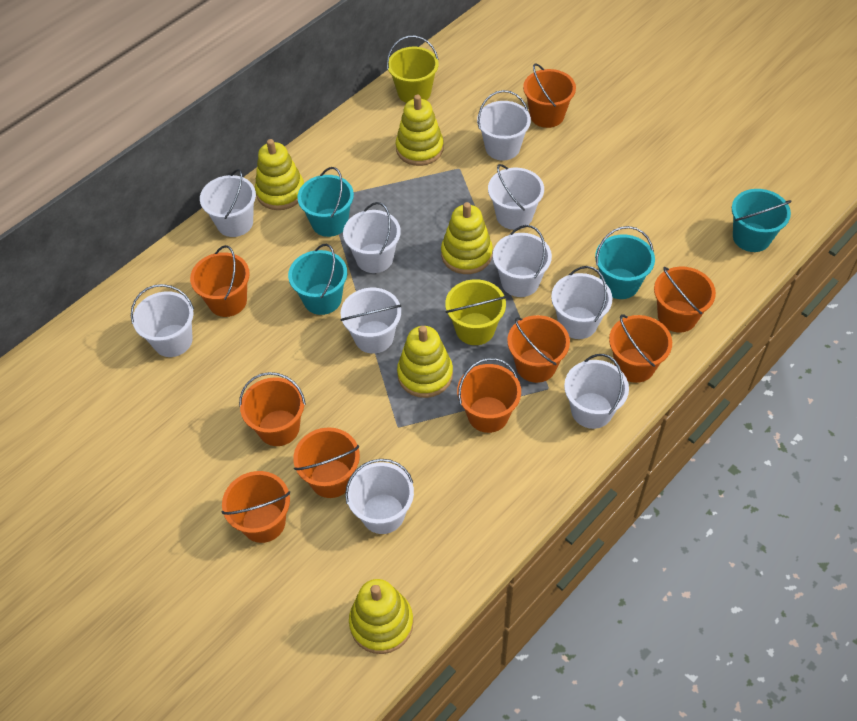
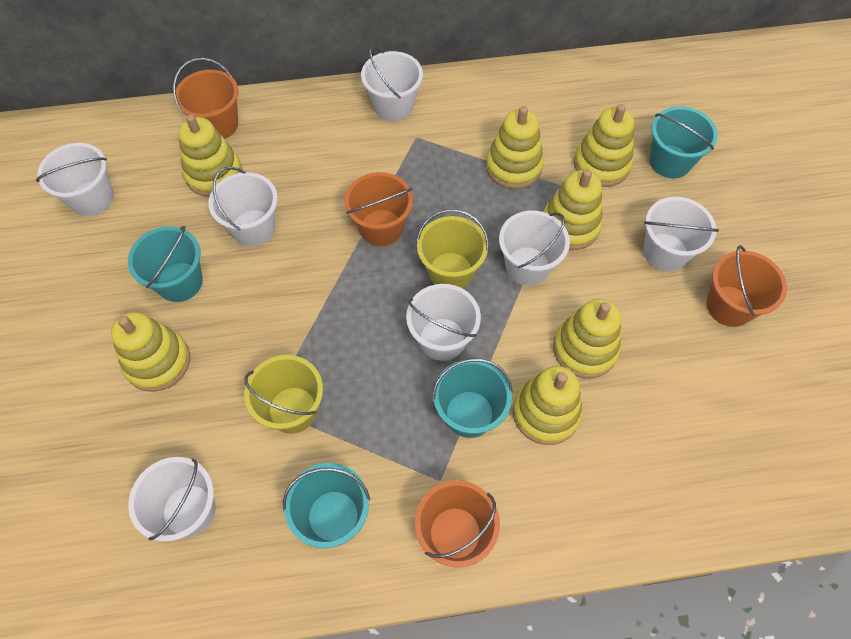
orange bucket: 9 -> 4
white bucket: 10 -> 7
yellow stacking toy: 5 -> 7

